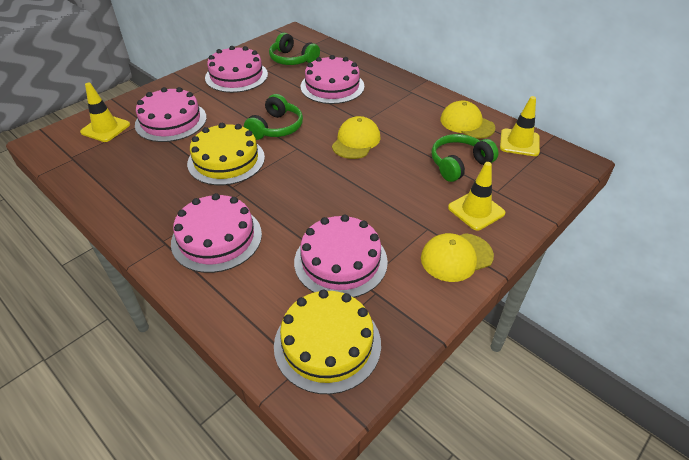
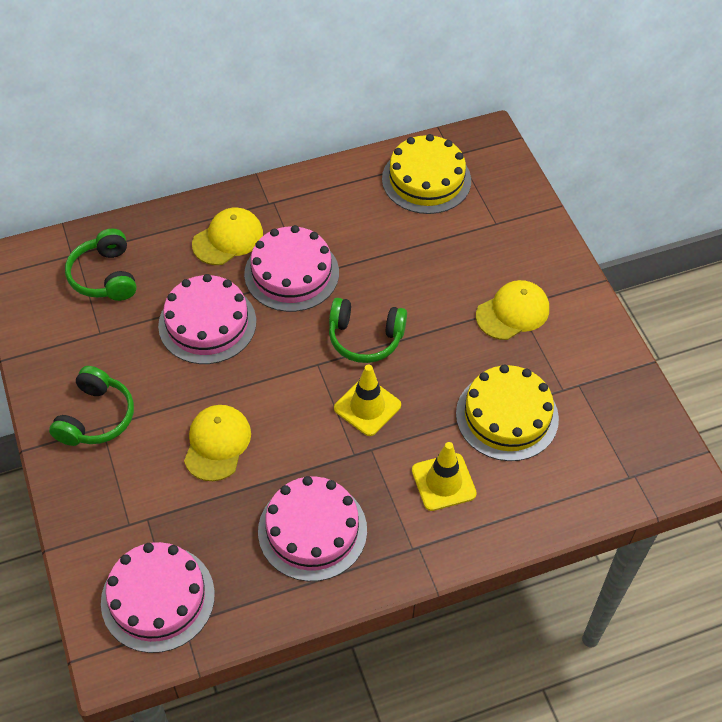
pink cake: 5 -> 4
yellow traffic cone: 3 -> 2

